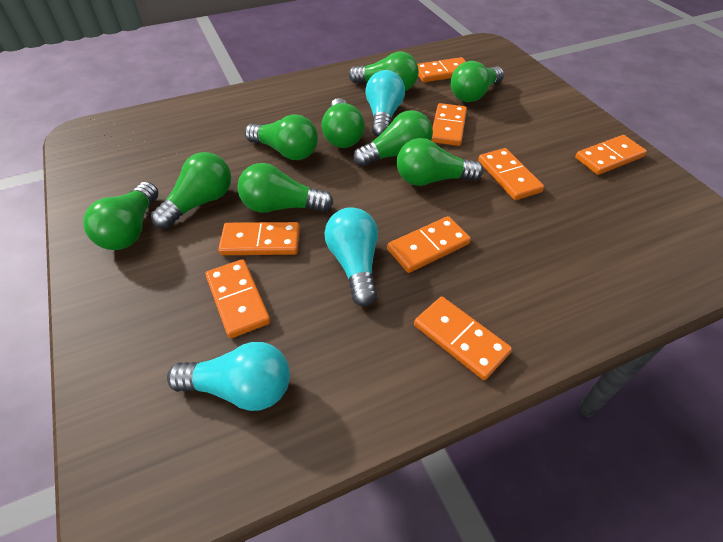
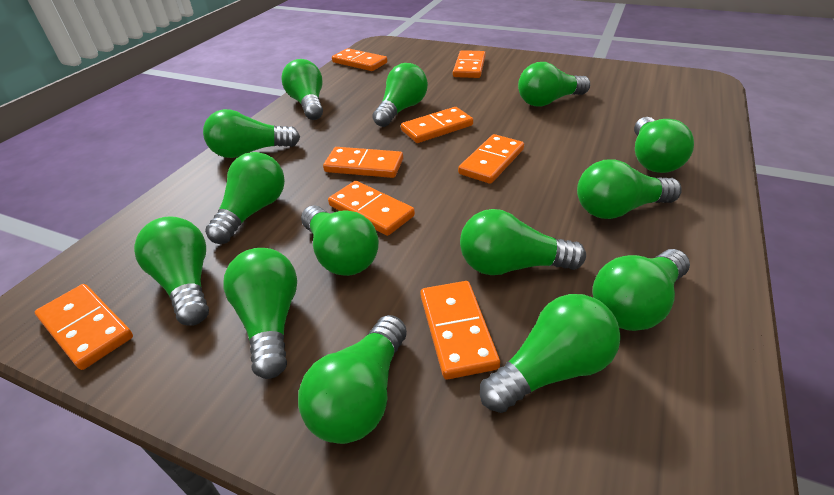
green light bulb: 9 -> 14
turquoise light bulb: 3 -> 0

